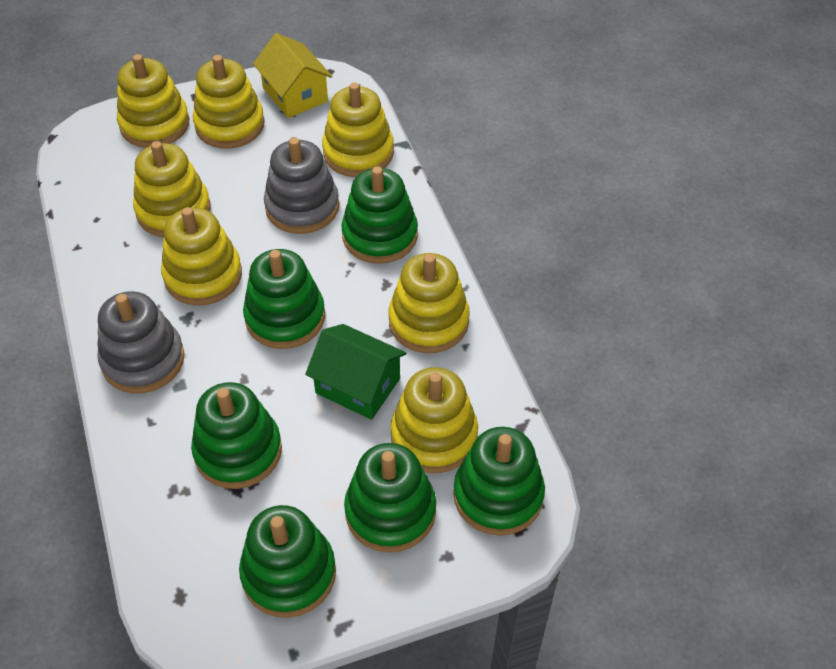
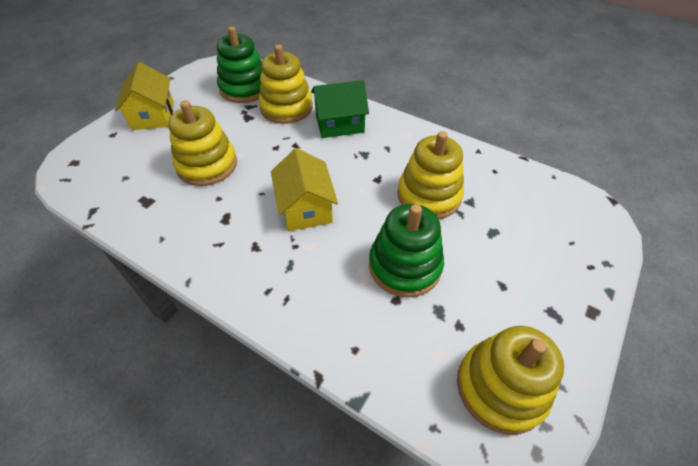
green stacking toy: 6 -> 2
grey stacking toy: 2 -> 0
yellow house: 1 -> 2
yellow stacking toy: 7 -> 4

